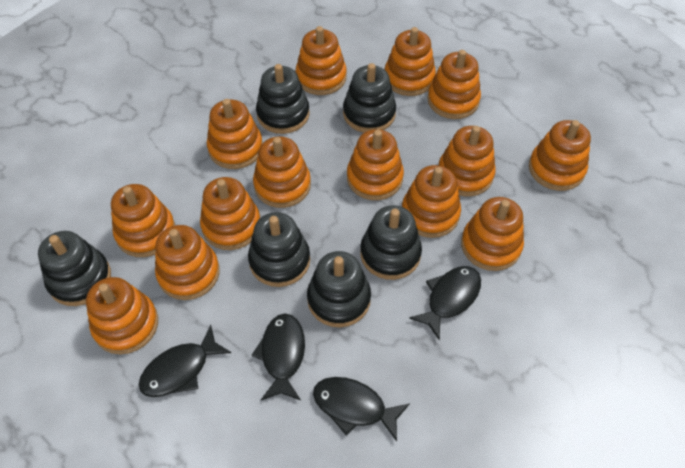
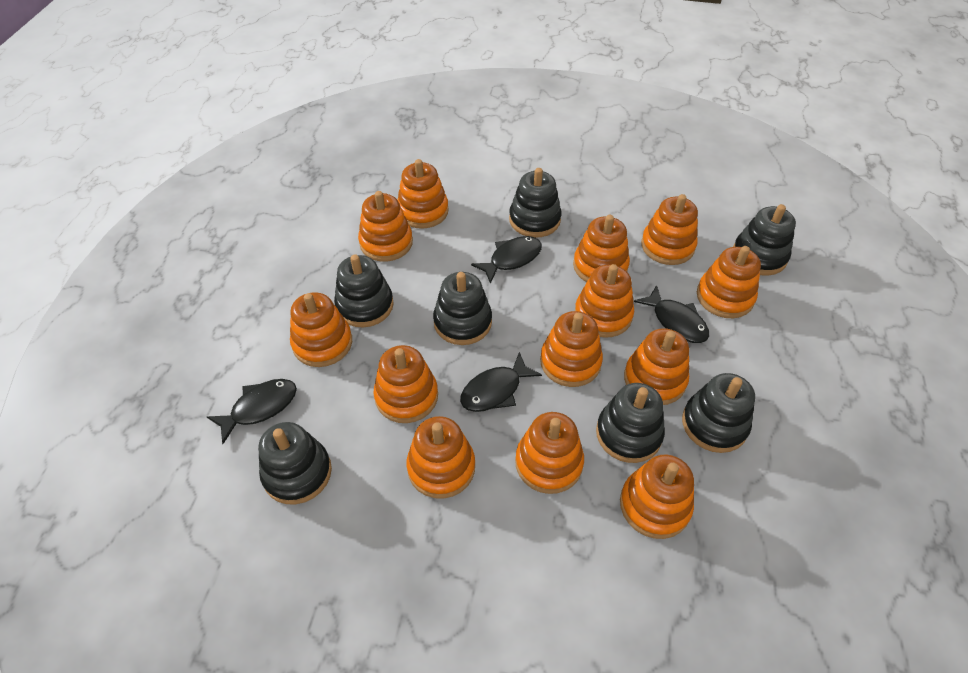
black stacking toy: 6 -> 7
orange stacking toy: 14 -> 13

